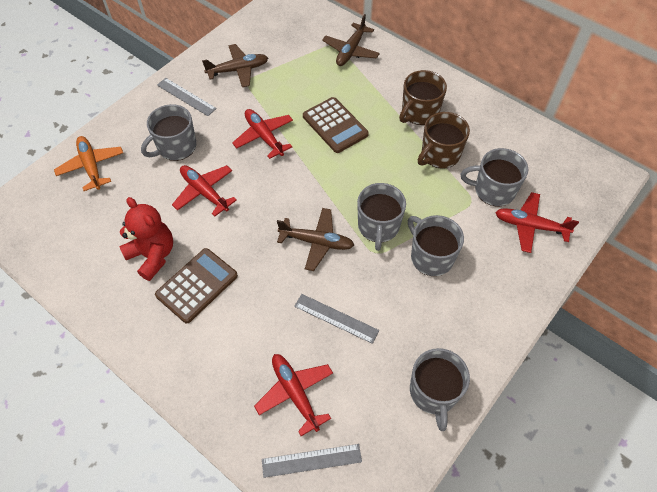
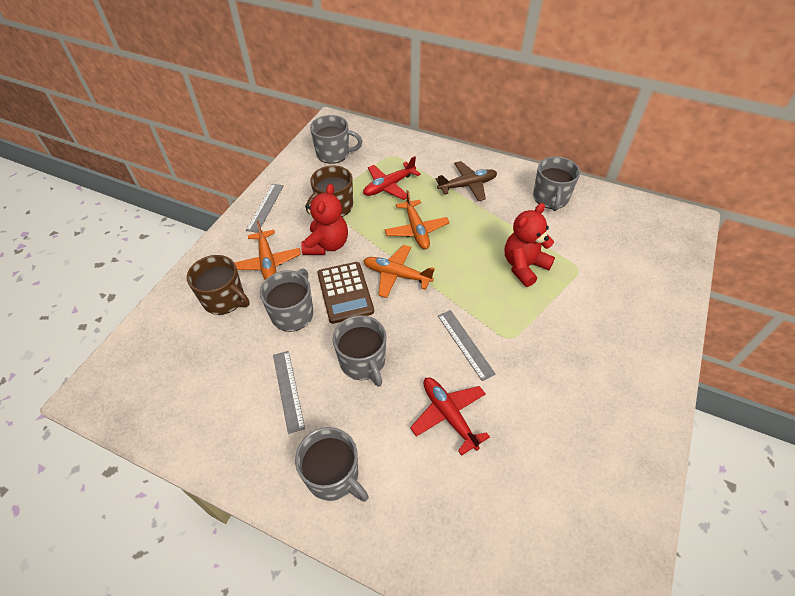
brown calculator: 2 -> 1
brown plane: 3 -> 1
orange plane: 1 -> 3
red plane: 4 -> 2
red teddy bear: 1 -> 2

